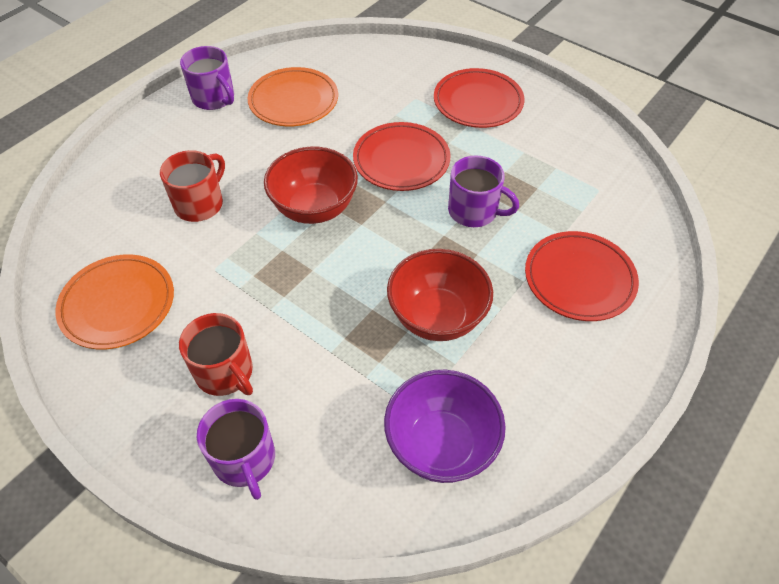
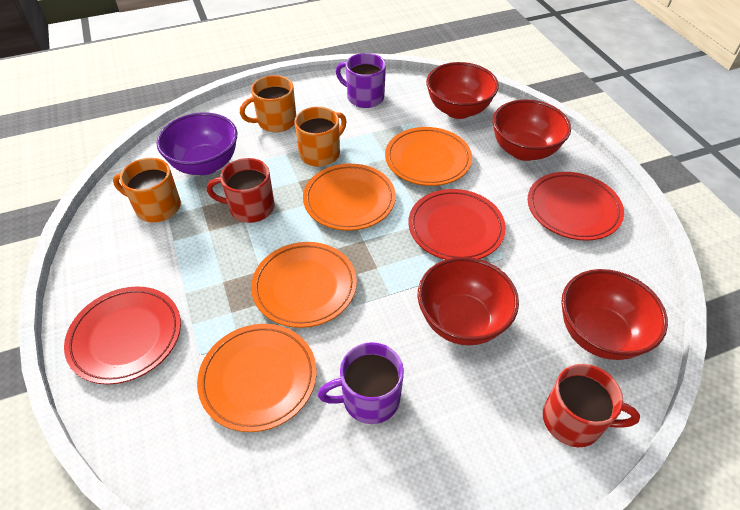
orange mug: 0 -> 3
orange plate: 2 -> 4
purple mug: 3 -> 2
red bowl: 2 -> 4

